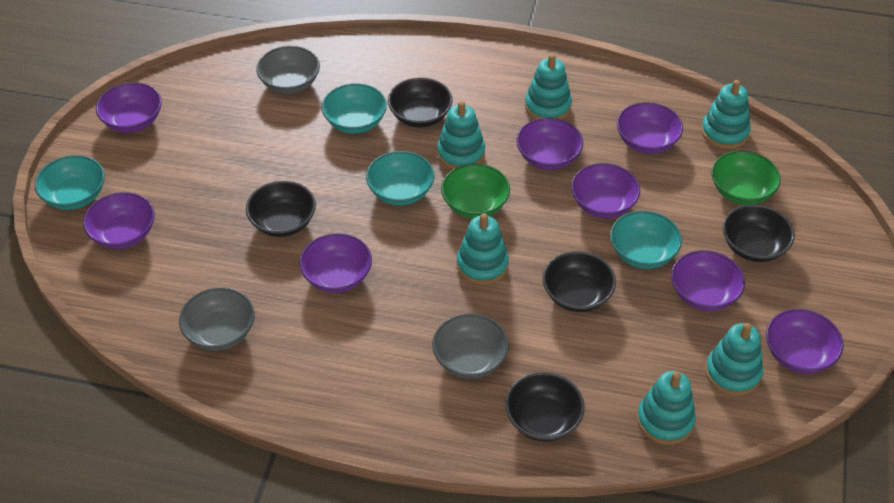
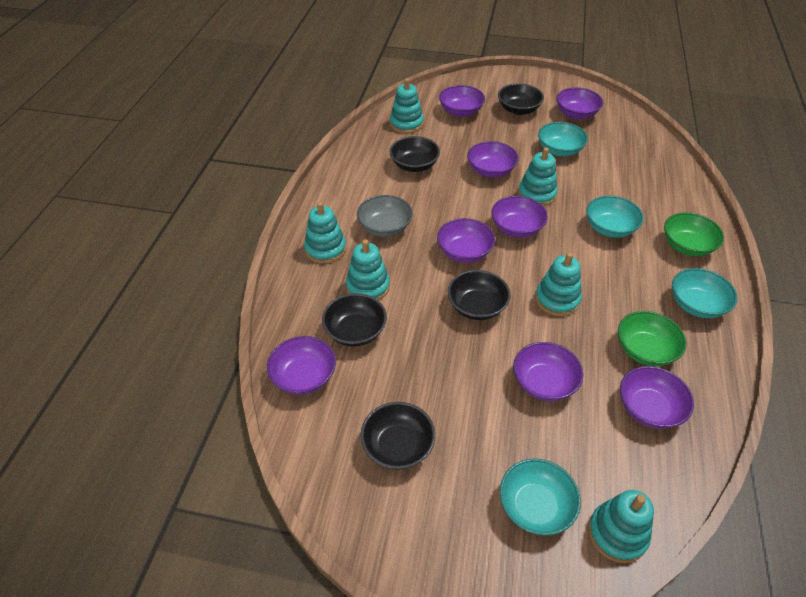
grey bowl: 3 -> 1

